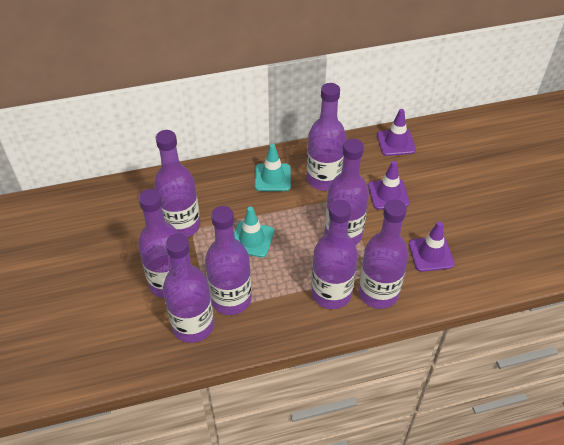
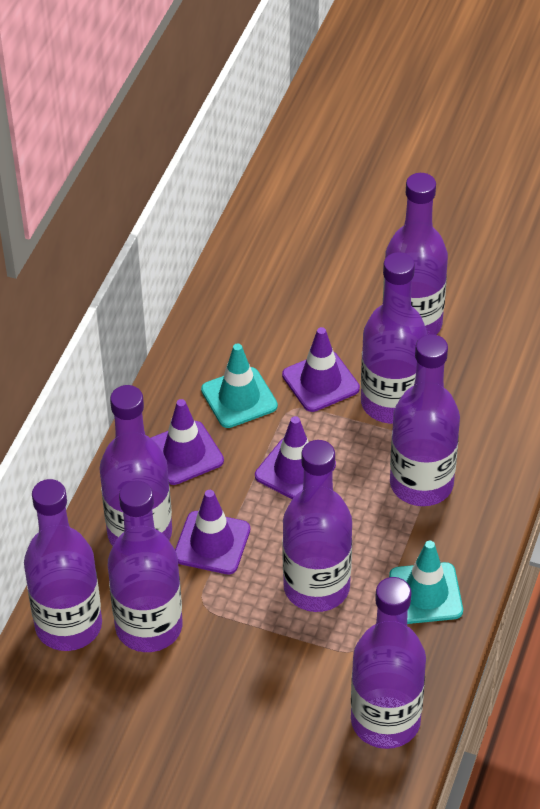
purple traffic cone: 3 -> 4

